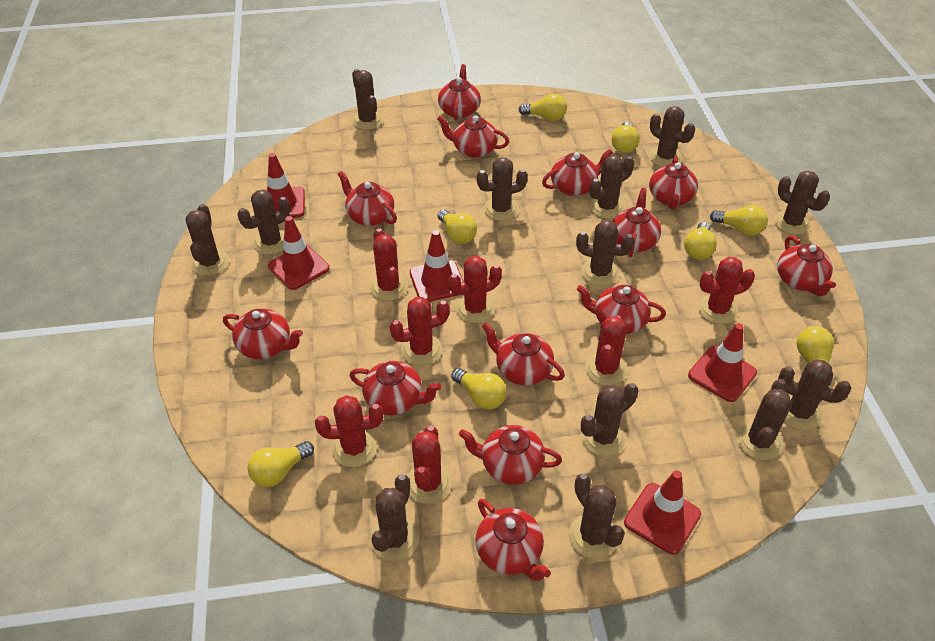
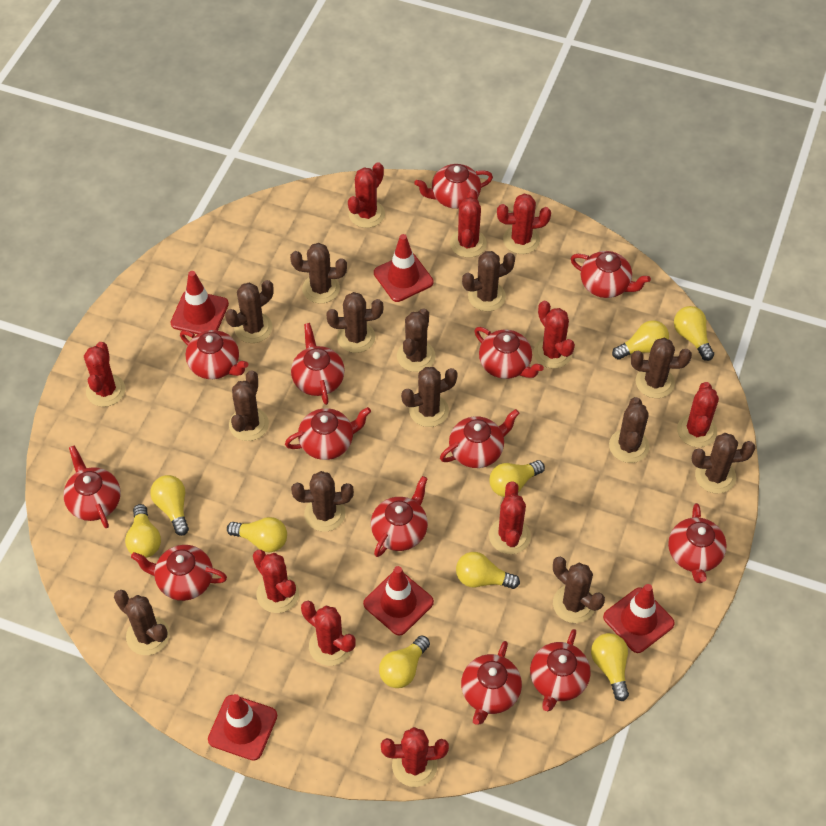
red cactus: 7 -> 10
yellow light bulb: 8 -> 9

